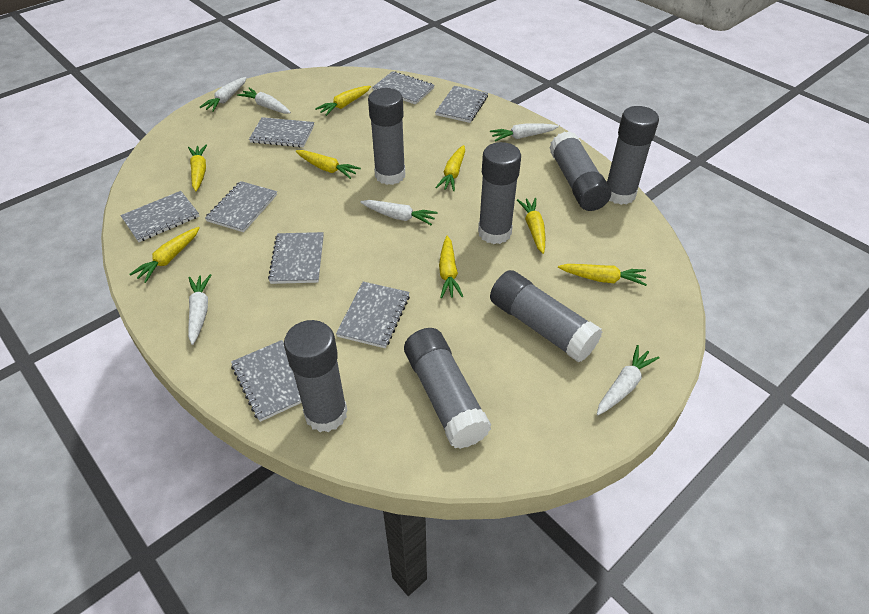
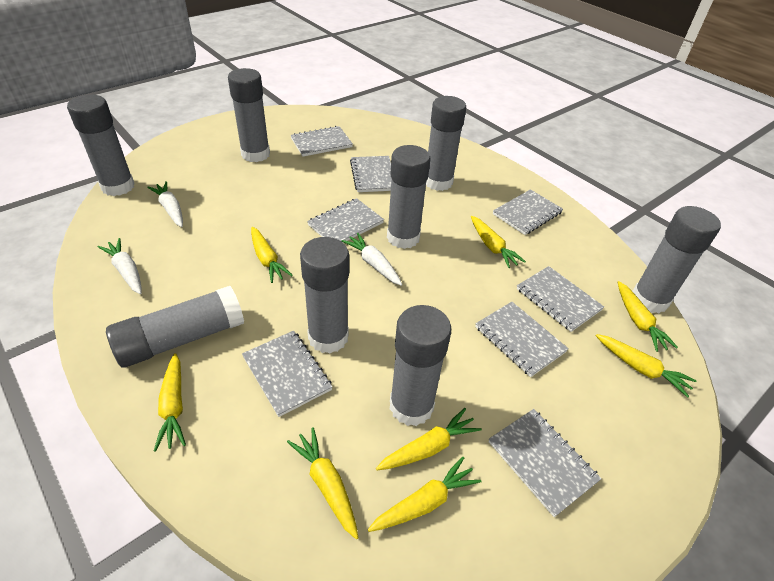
grey glue stick: 7 -> 8
white carrot: 6 -> 3

